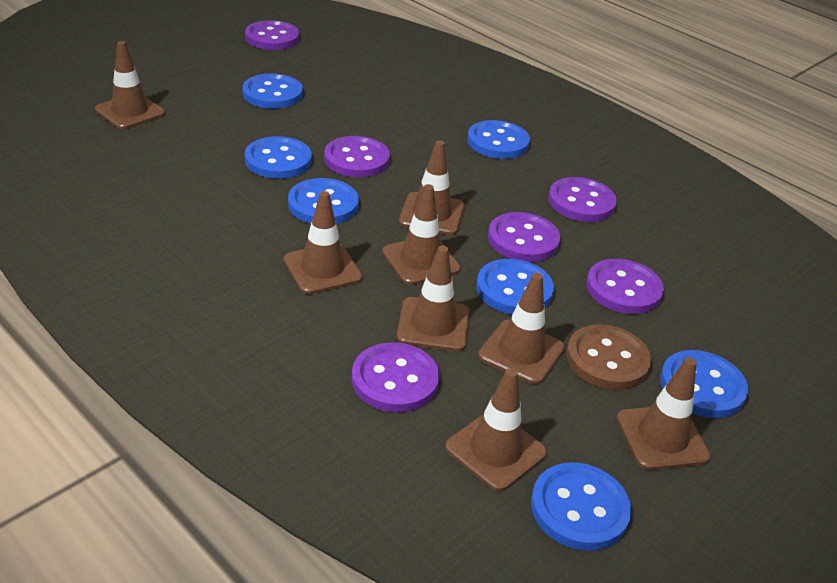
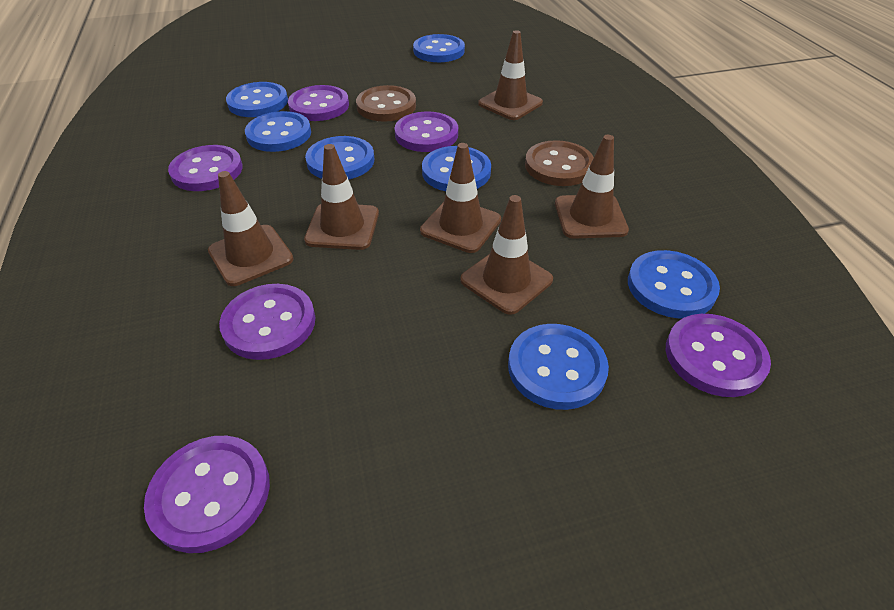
brown button: 1 -> 2
brown traffic cone: 8 -> 6

